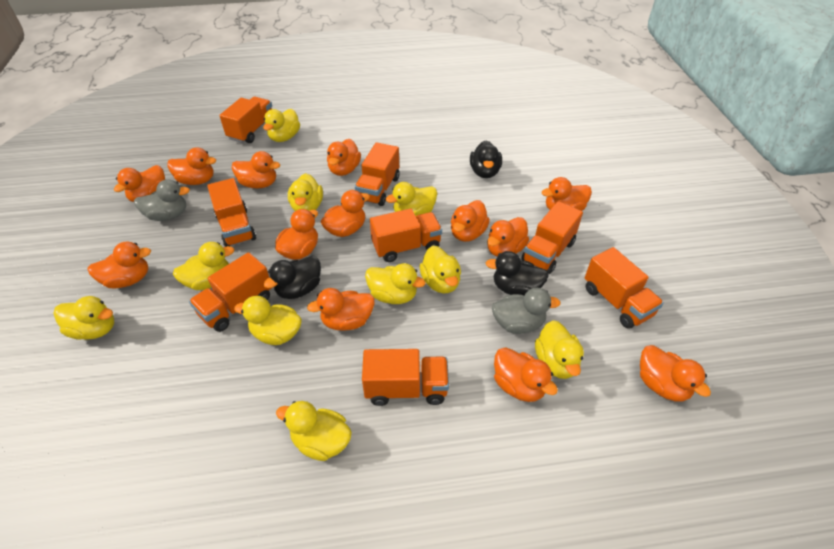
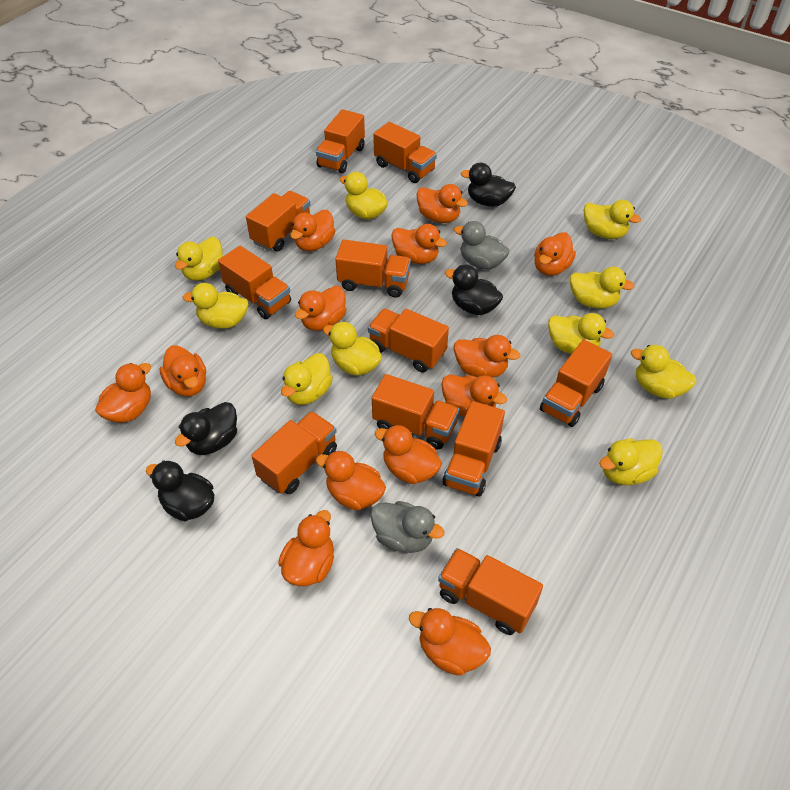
black duck: 3 -> 4
orange truck: 8 -> 11

